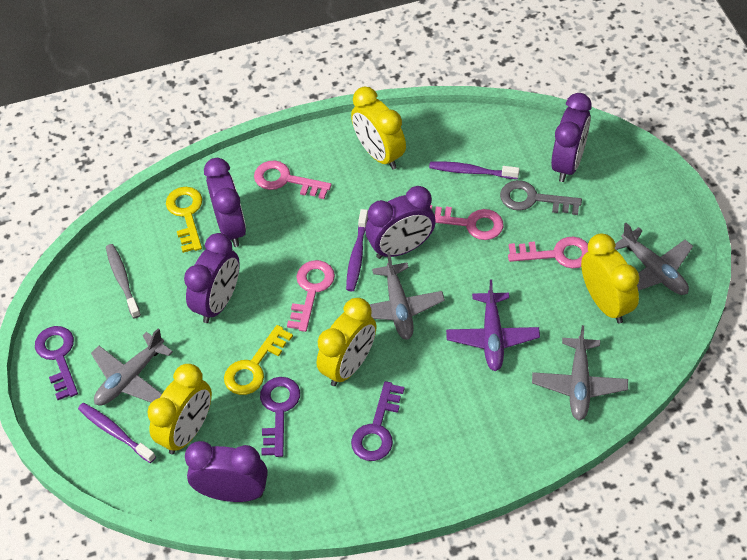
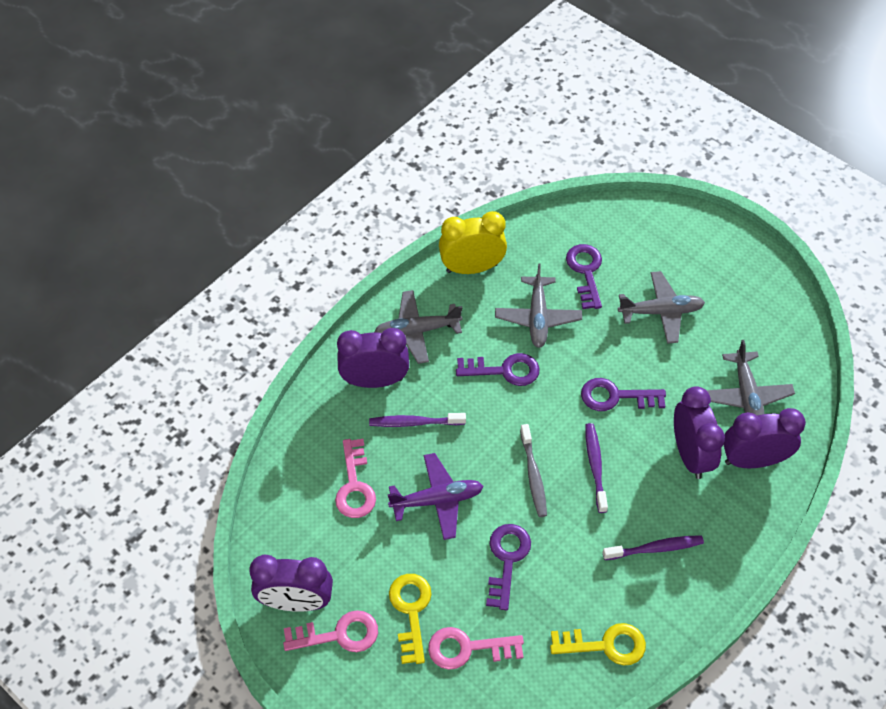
grey key: 1 -> 0
pink key: 4 -> 3
purple clock: 5 -> 4
purple key: 3 -> 4
yellow clock: 4 -> 1

